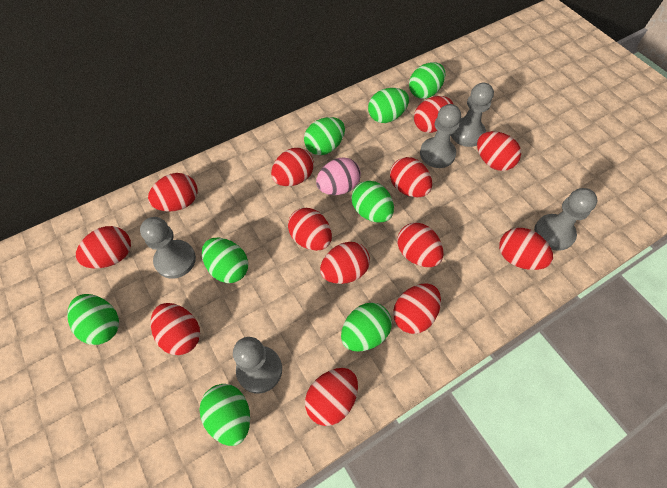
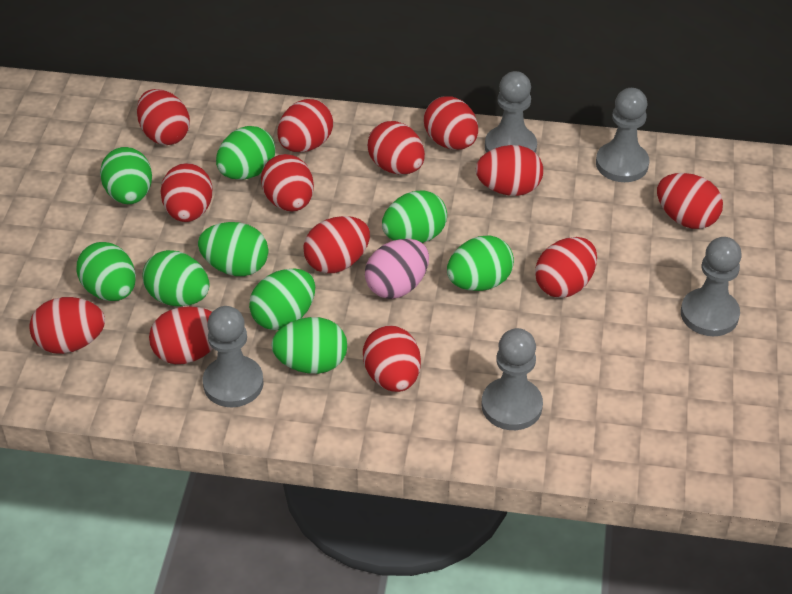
green egg: 8 -> 9

